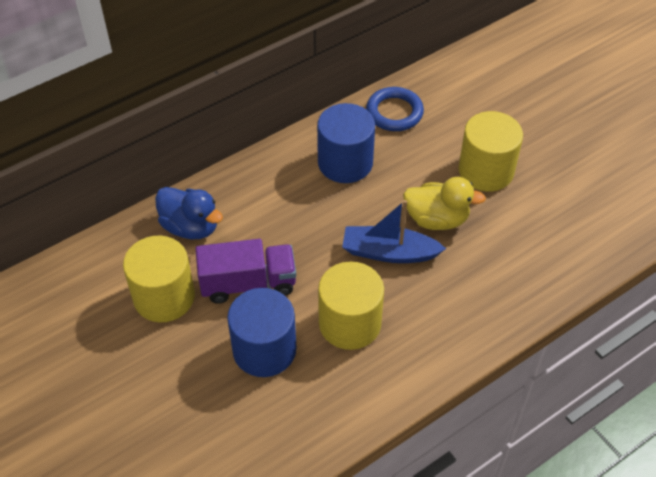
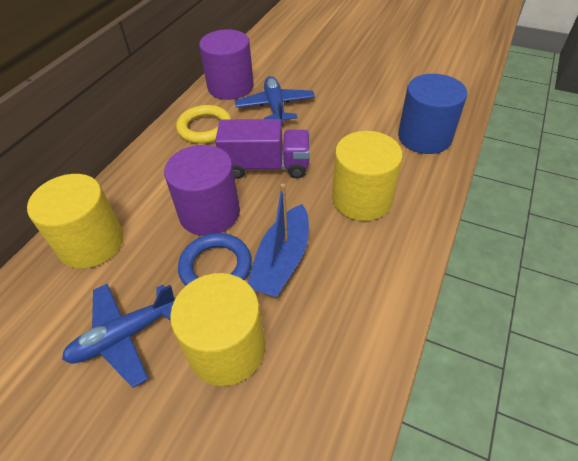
blue cylinder: 2 -> 1
blue duck: 1 -> 0
blue plane: 0 -> 2
purple cylinder: 0 -> 2
yellow duck: 1 -> 0
yellow ring: 0 -> 1

